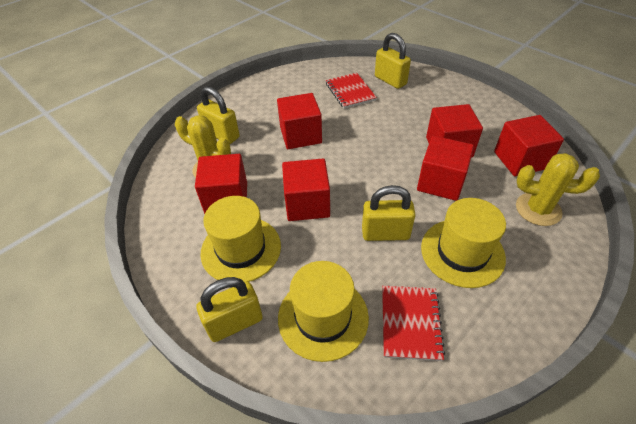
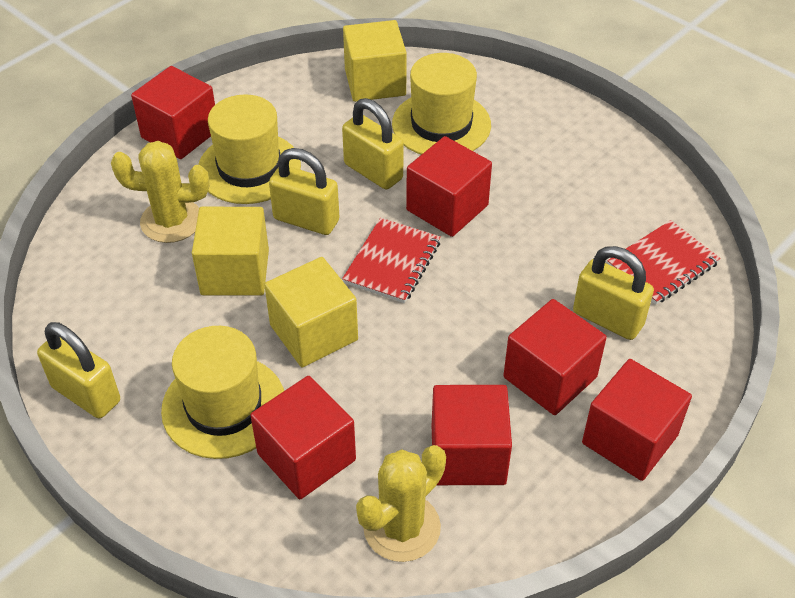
yellow cube: 0 -> 3

